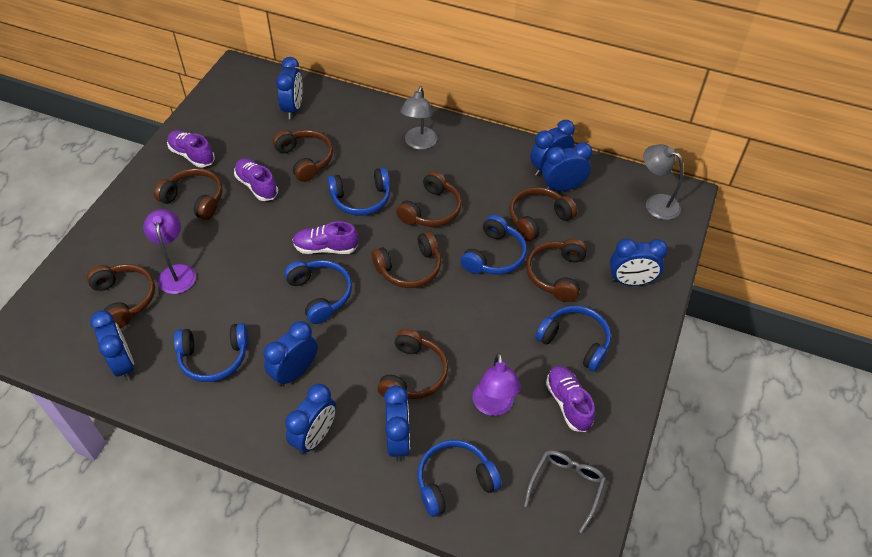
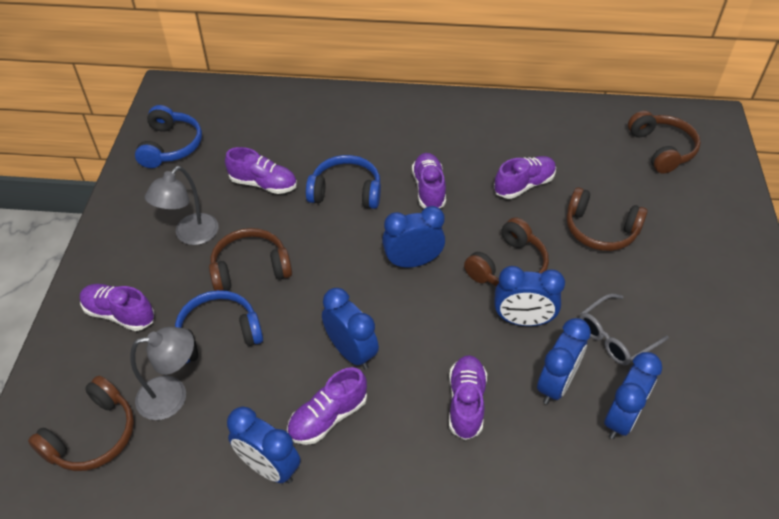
blue clock: 8 -> 6
blue headphones: 6 -> 3
brown headphones: 8 -> 5
purple lamp: 2 -> 0
purple shoe: 4 -> 6

